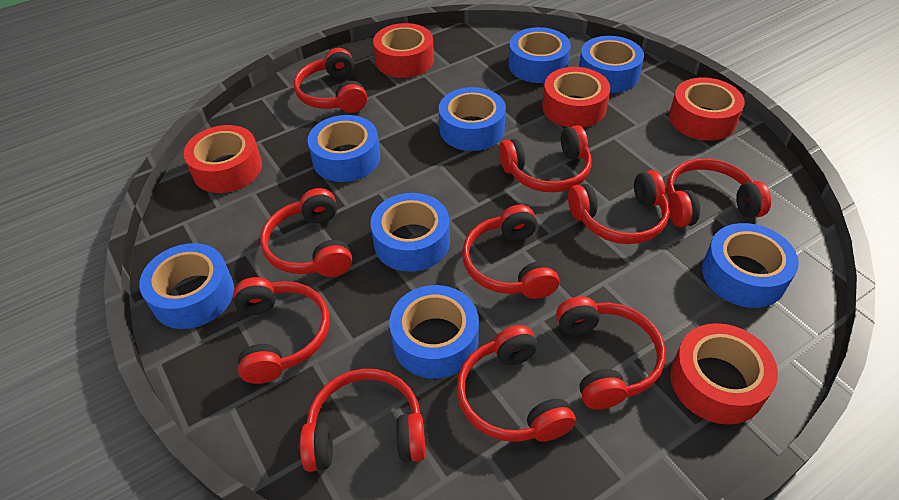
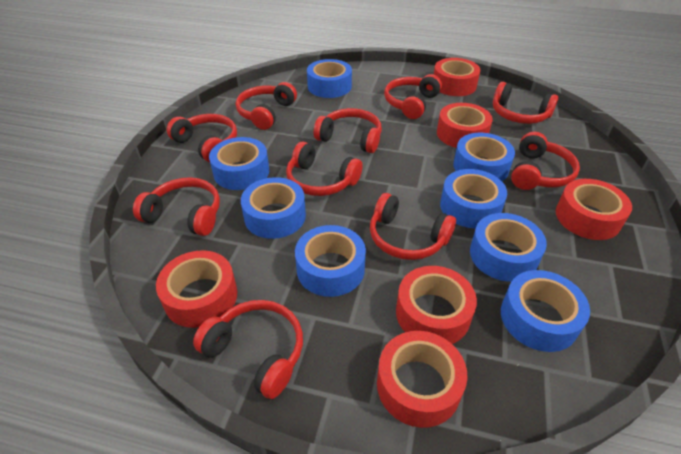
red tape: 5 -> 6

